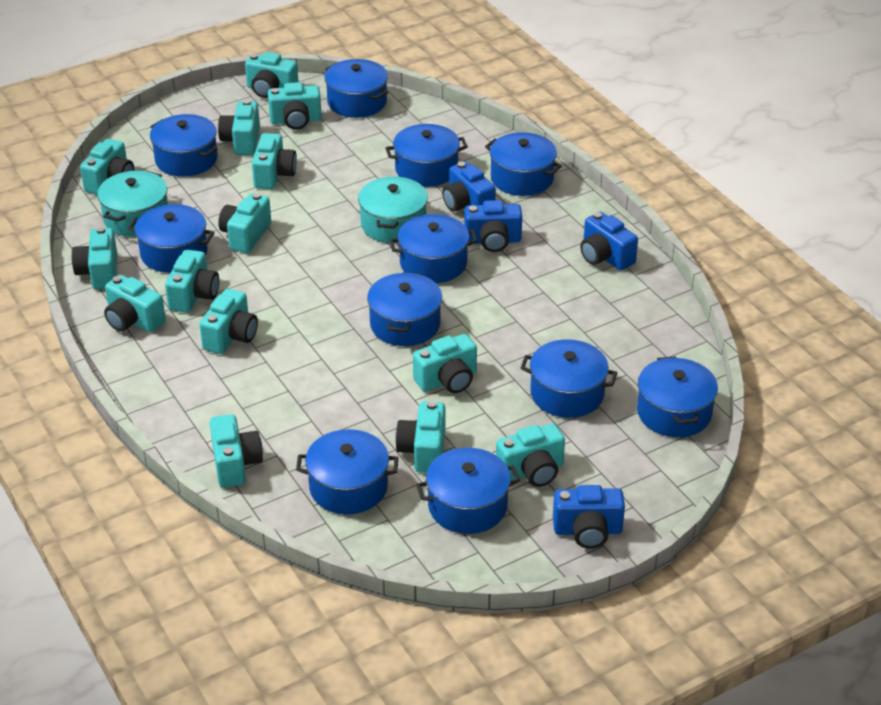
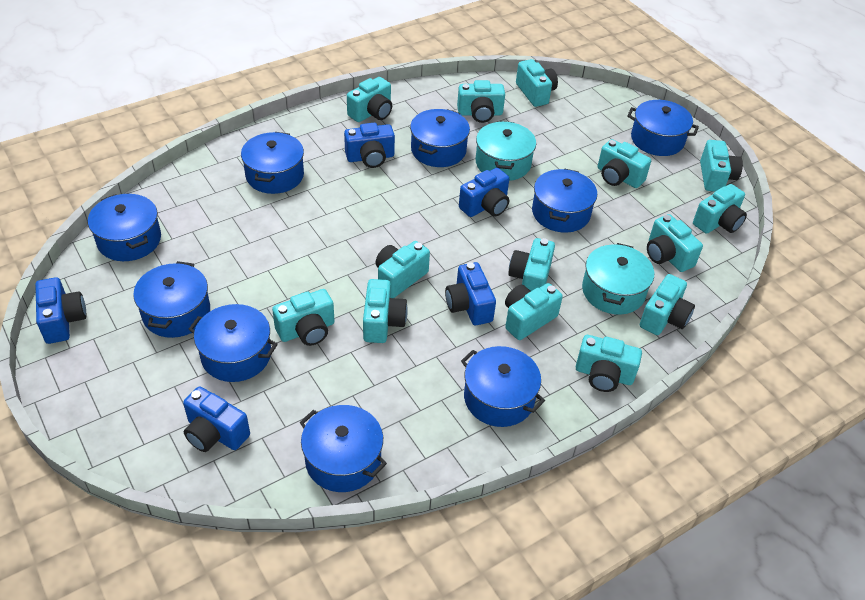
blue camera: 4 -> 5
blue pot: 11 -> 9

